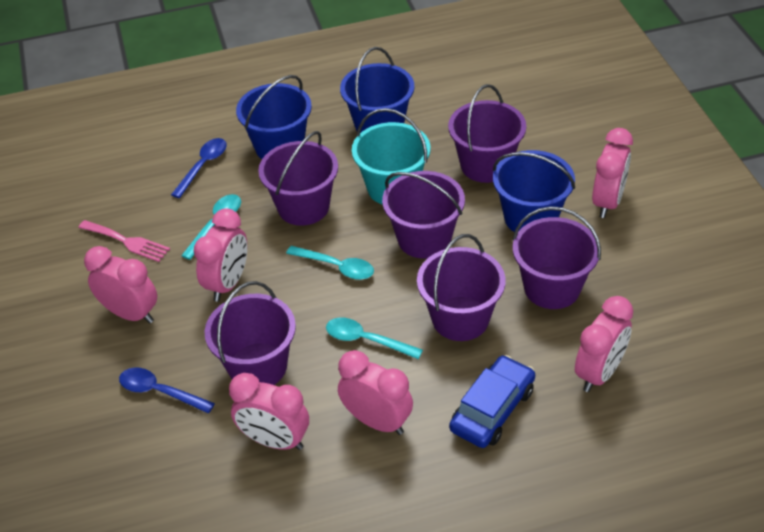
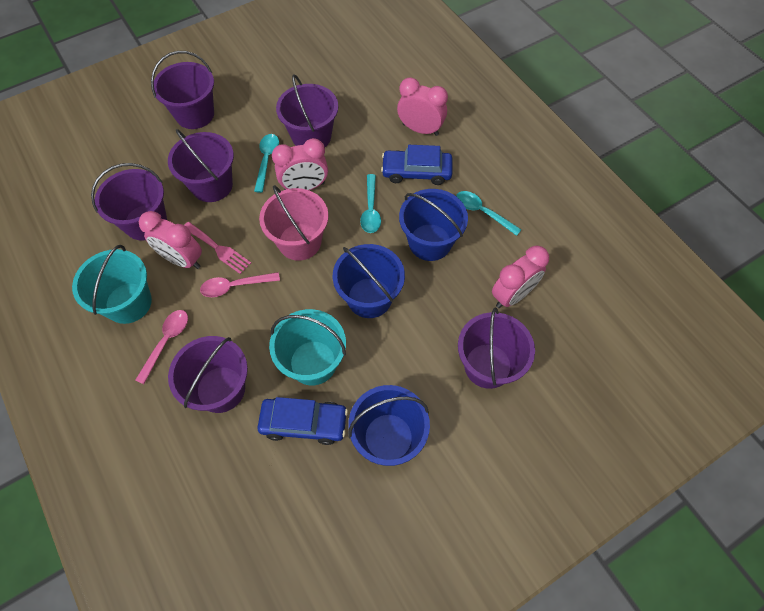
blue car: 1 -> 2
blue spoon: 2 -> 0
pink bucket: 0 -> 1
pink clock: 6 -> 4
pink spoon: 0 -> 2
turquoise bucket: 1 -> 2

